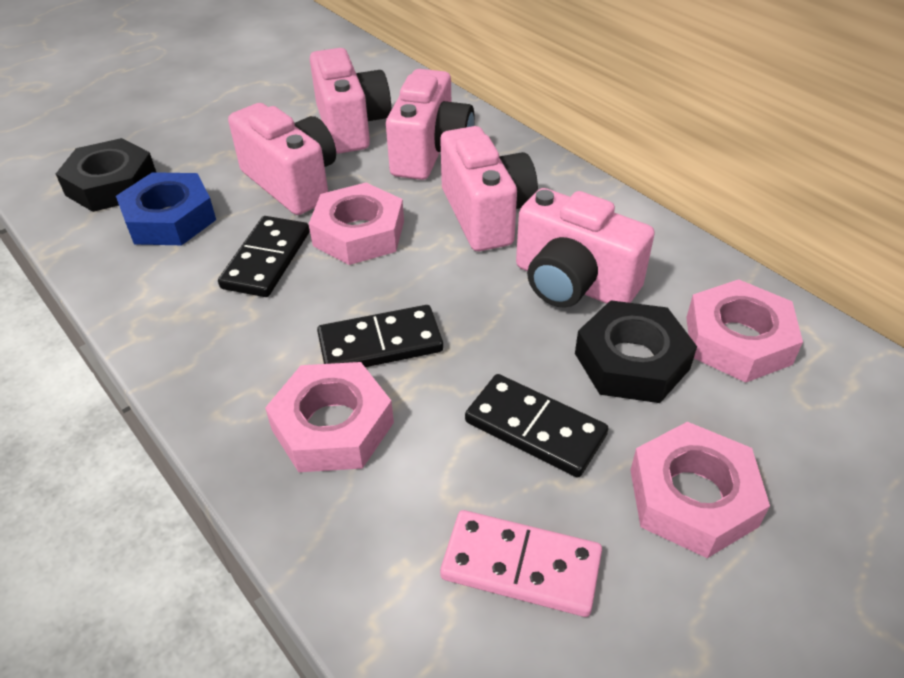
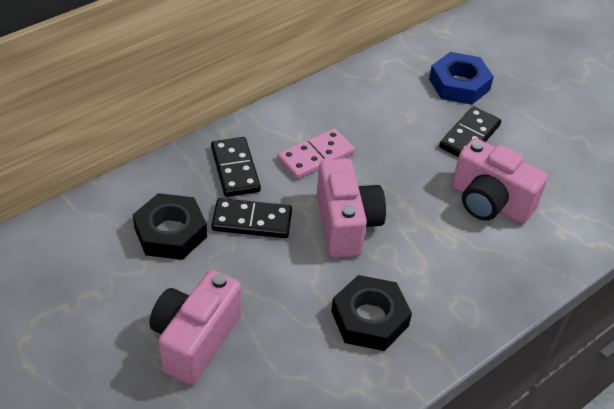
pink camera: 5 -> 3
pink nut: 4 -> 0

